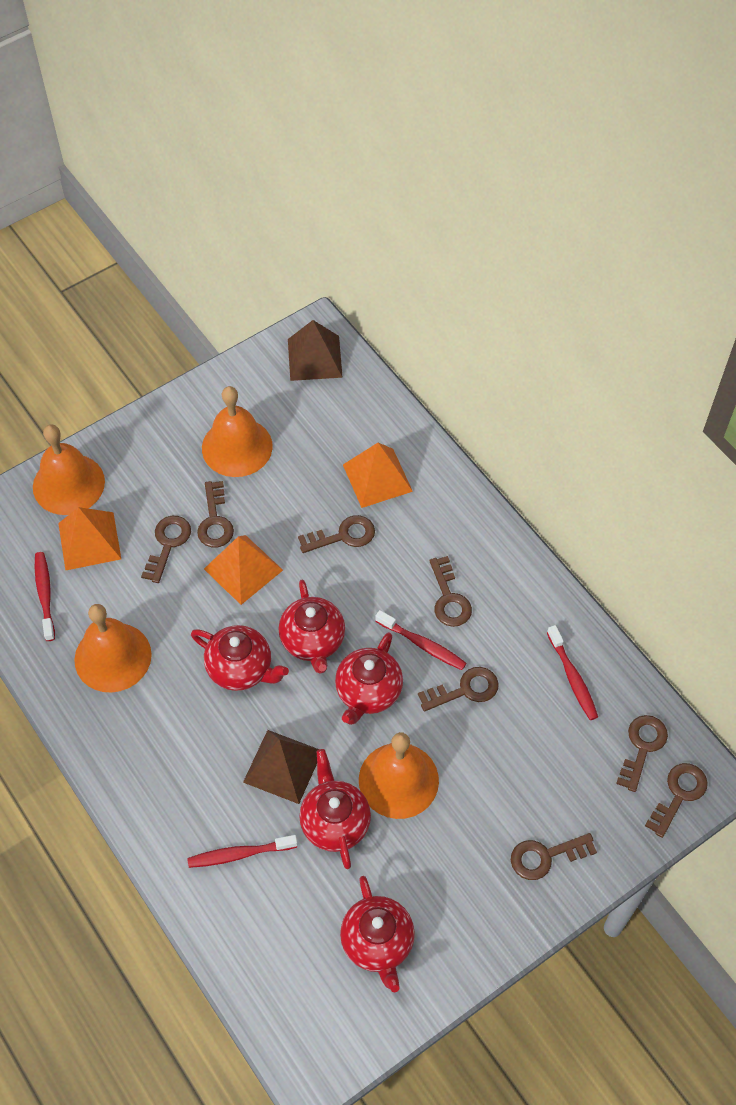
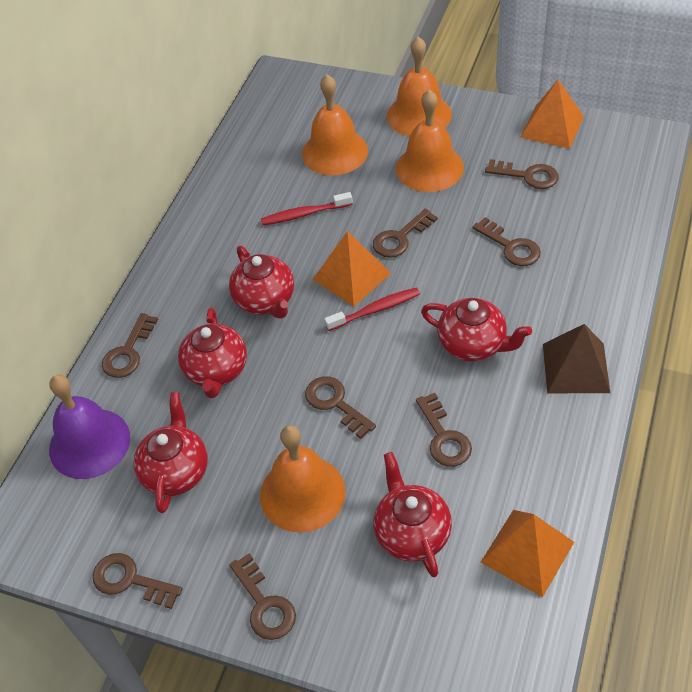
brown pyramid: 2 -> 1
purple bell: 0 -> 1
red toothbrush: 4 -> 2

